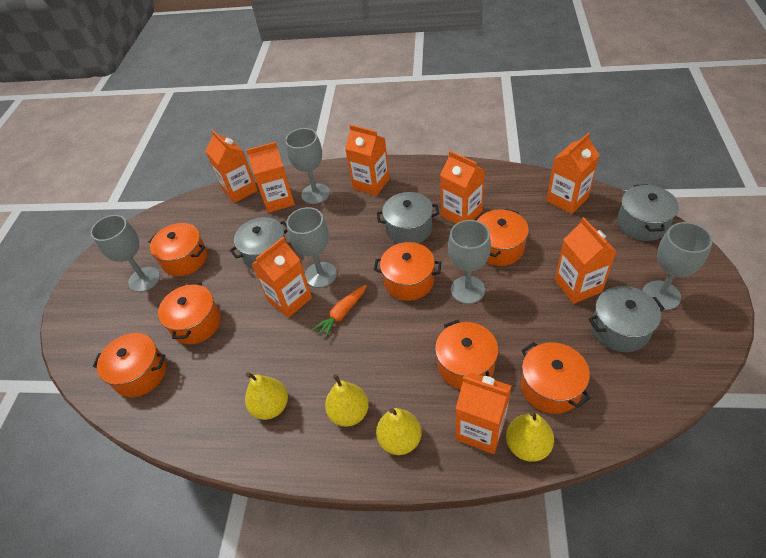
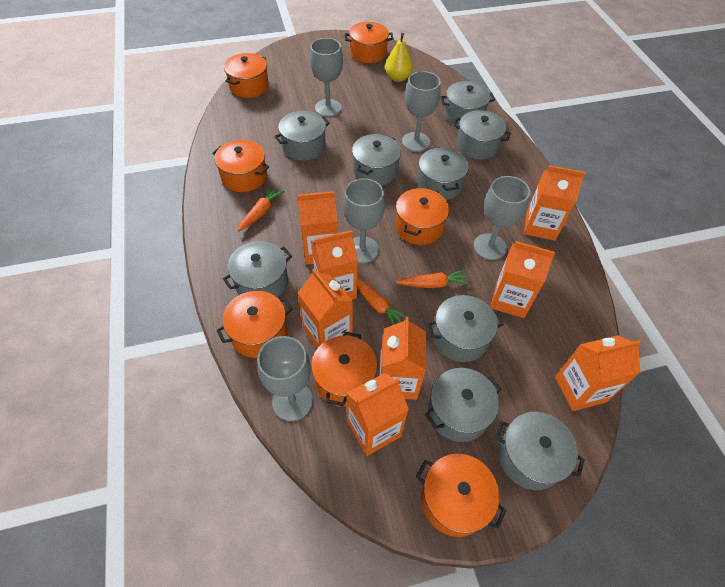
grey pot: 4 -> 9
orange carrot: 1 -> 3
yellow pear: 4 -> 1

